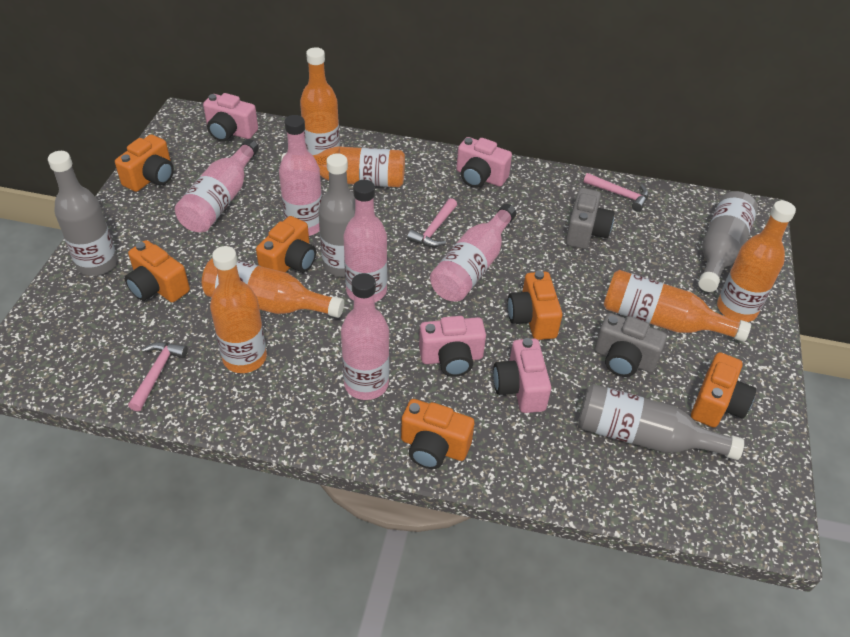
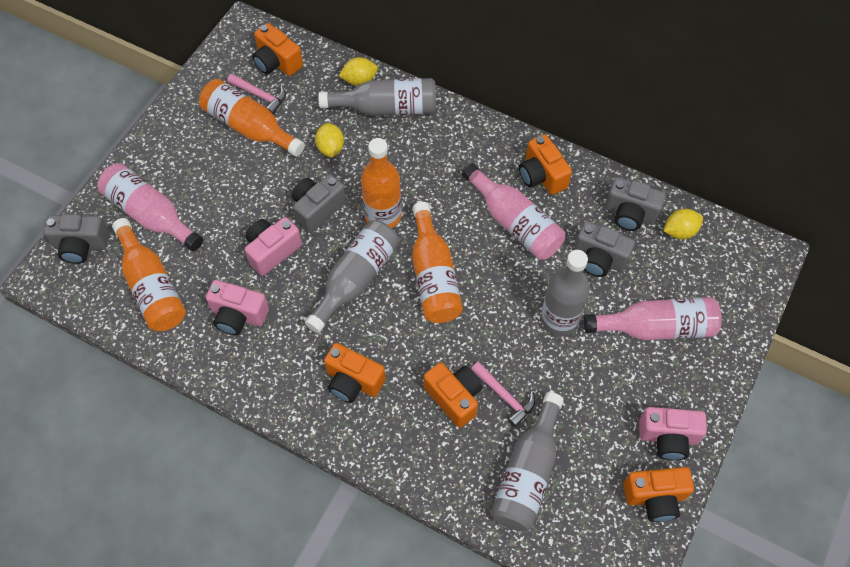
grey camera: 2 -> 4
orange bottle: 6 -> 4
orange camera: 6 -> 5
pink bottle: 5 -> 3
pink camera: 4 -> 3
pink hammer: 3 -> 2
yellow lemon: 0 -> 3

